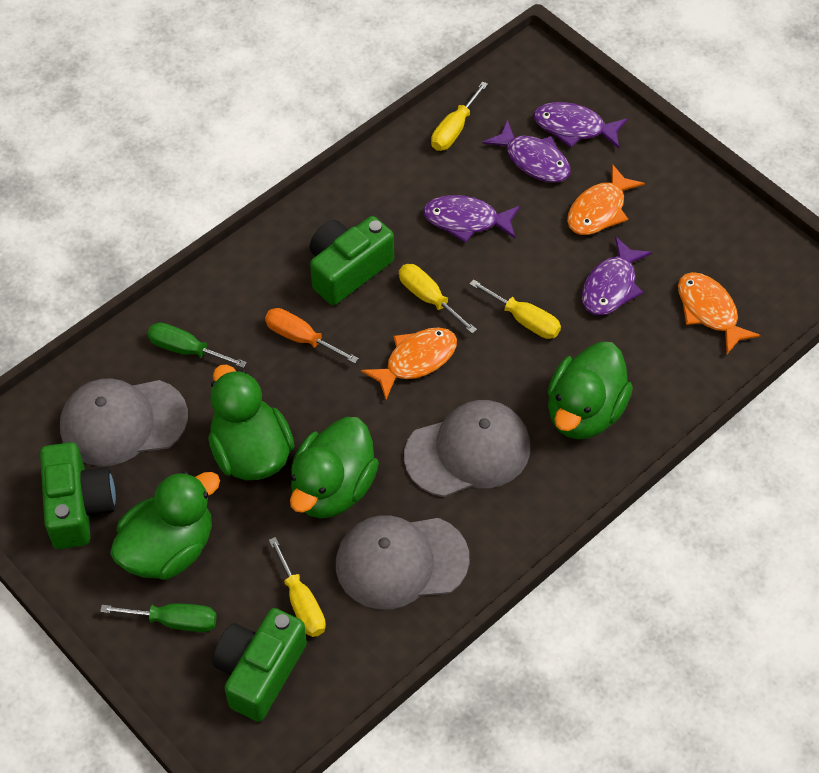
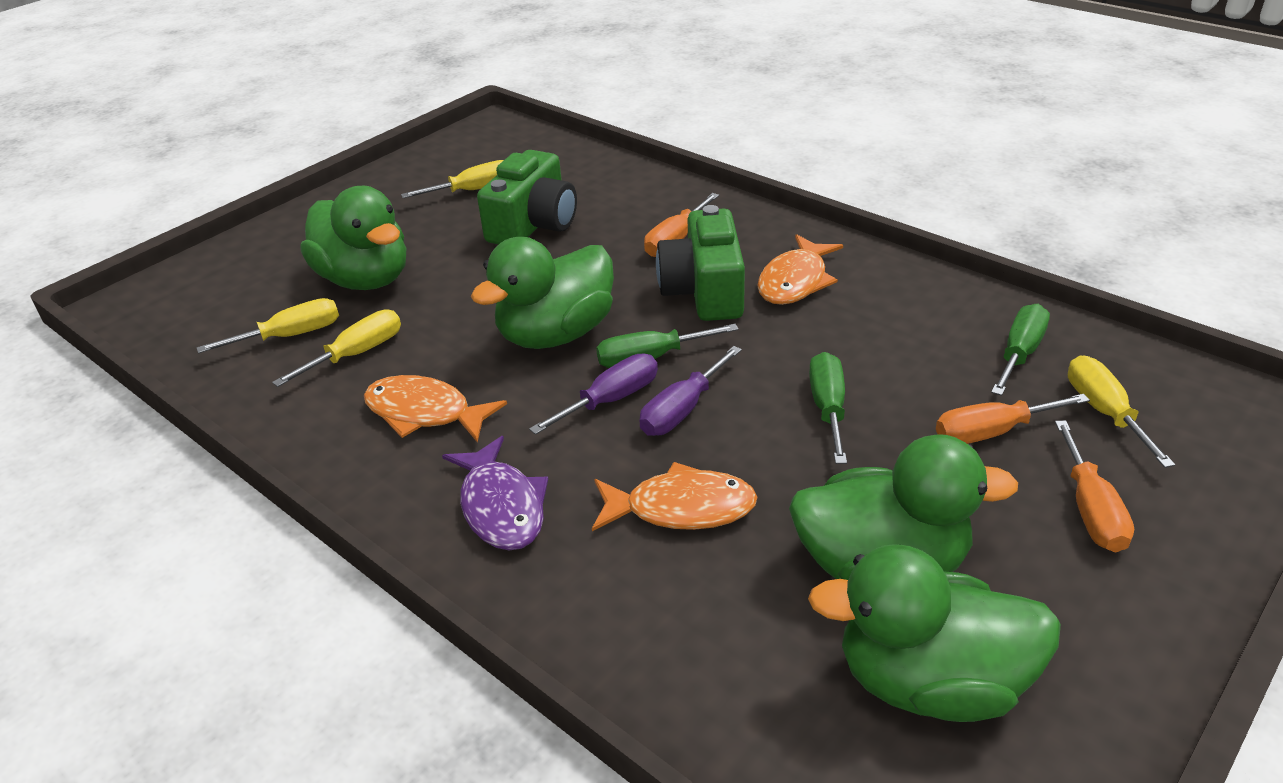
green camera: 3 -> 2
green screwdriver: 2 -> 3
grey cap: 3 -> 0
orange screwdriver: 1 -> 3
purple fish: 4 -> 1
purple screwdriver: 0 -> 2

